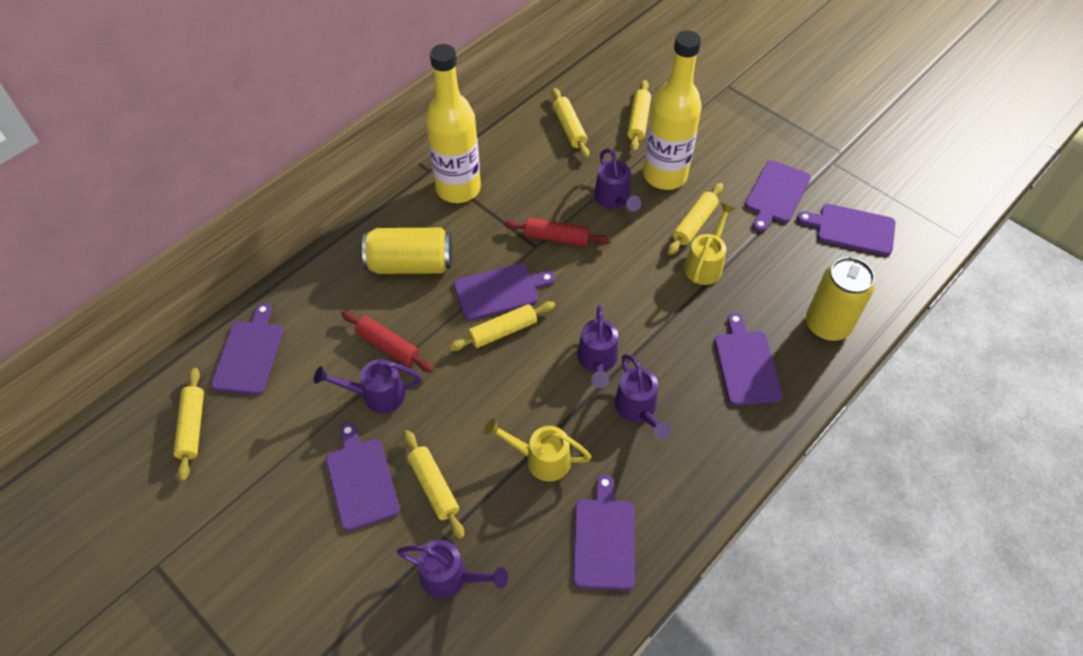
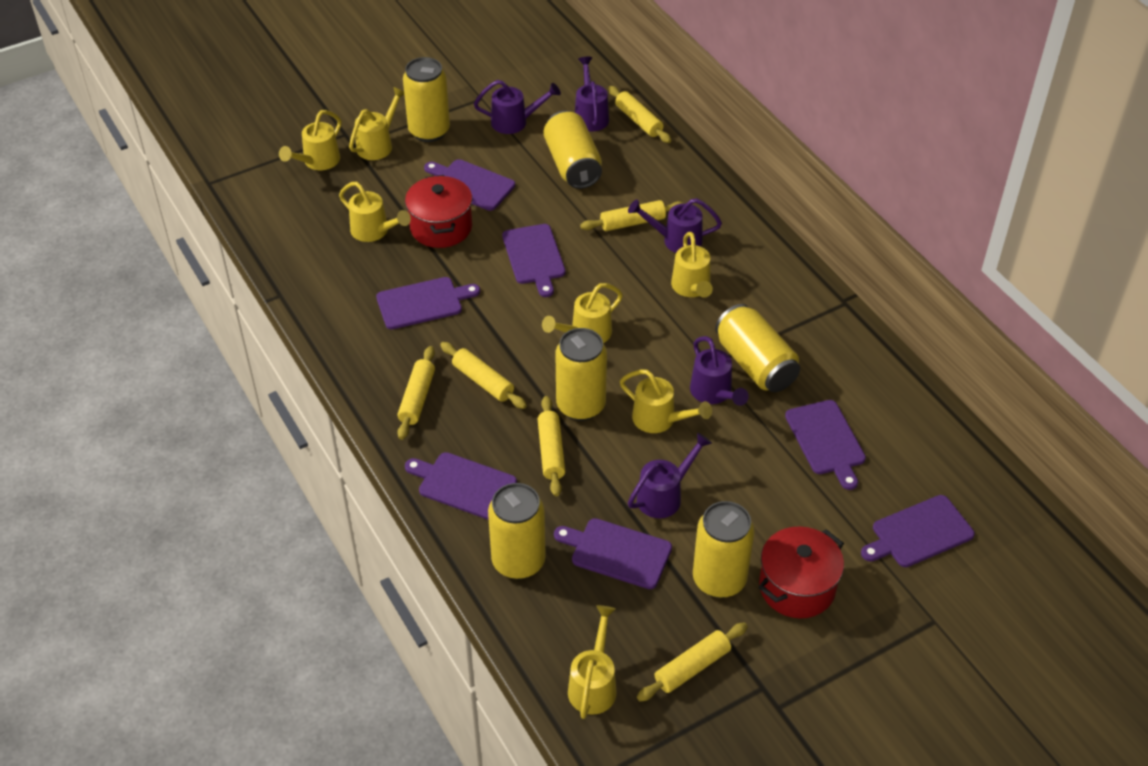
red pot: 0 -> 2
red rolling pin: 2 -> 0
yellow bottle: 2 -> 0
yellow can: 2 -> 6
yellow watering can: 2 -> 7

